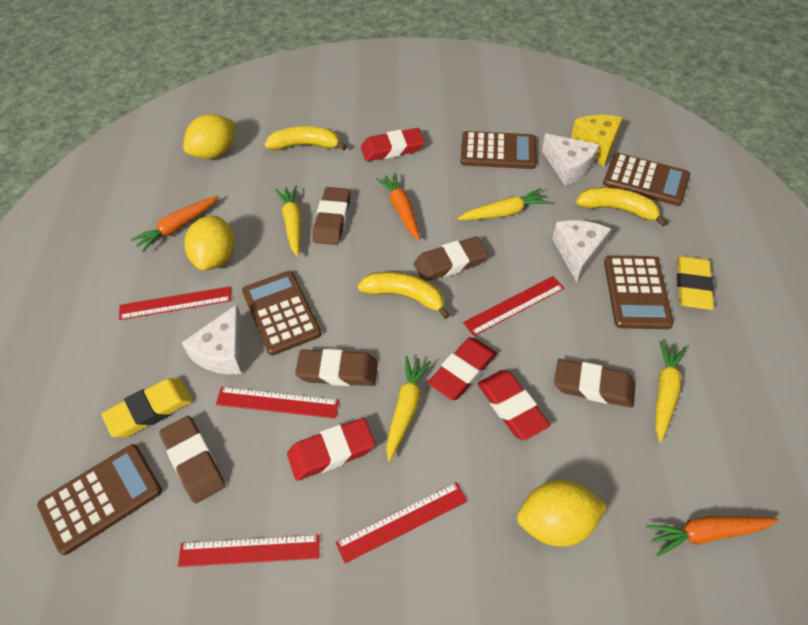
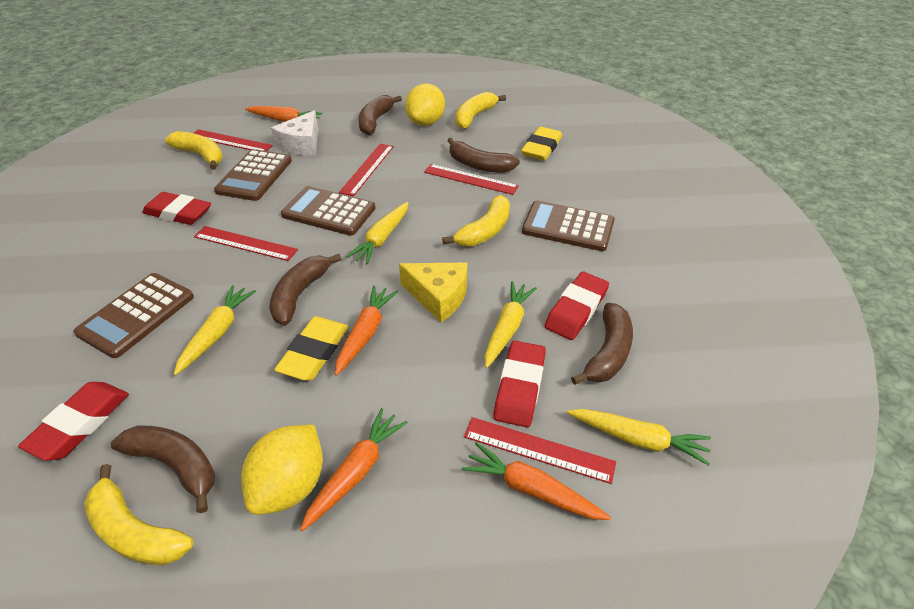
brown banana: 0 -> 5
brown calculator: 5 -> 4
brown eraser: 5 -> 0
orange carrot: 3 -> 4
white cheese: 3 -> 1
yellow banana: 3 -> 4
yellow lemon: 3 -> 2

